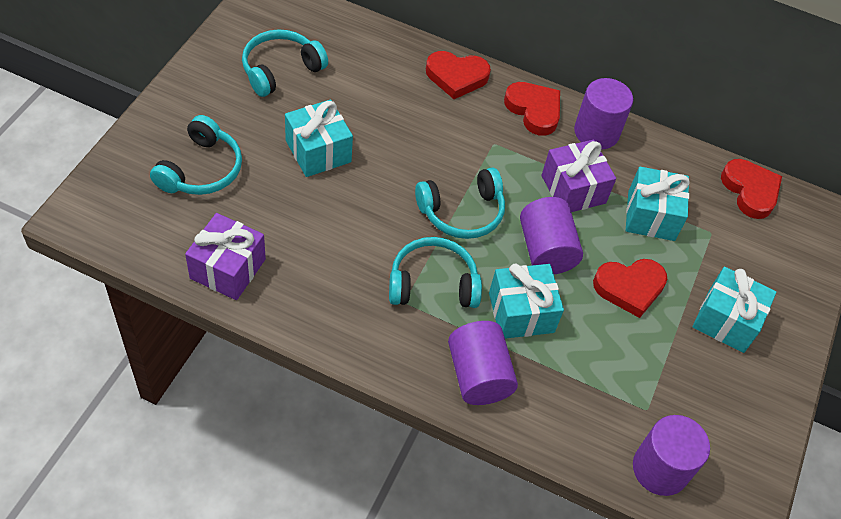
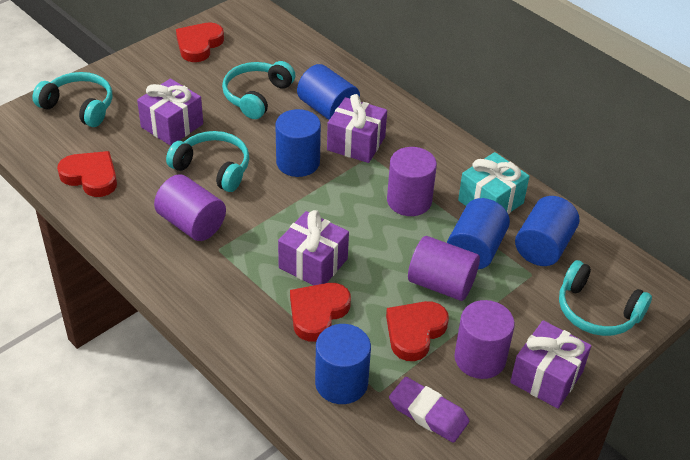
blue cylinder: 0 -> 5
purple eraser: 0 -> 1
purple gift: 2 -> 4
turquoise gift: 4 -> 1

